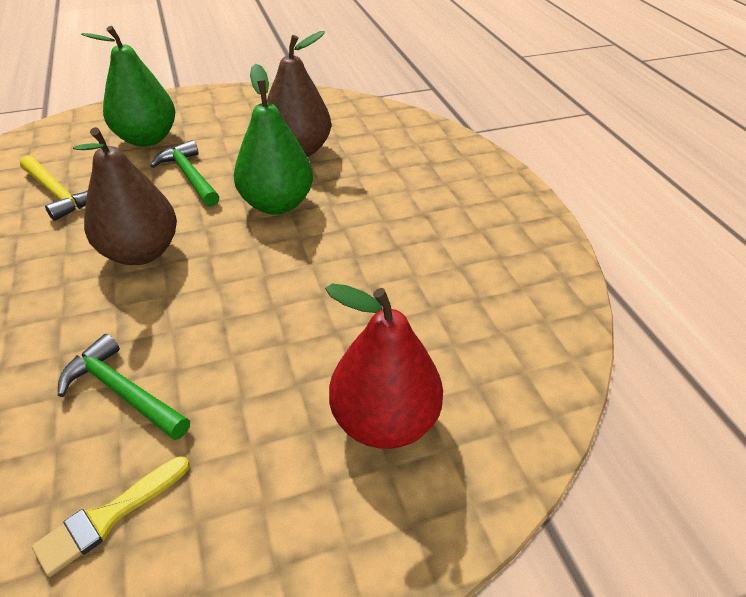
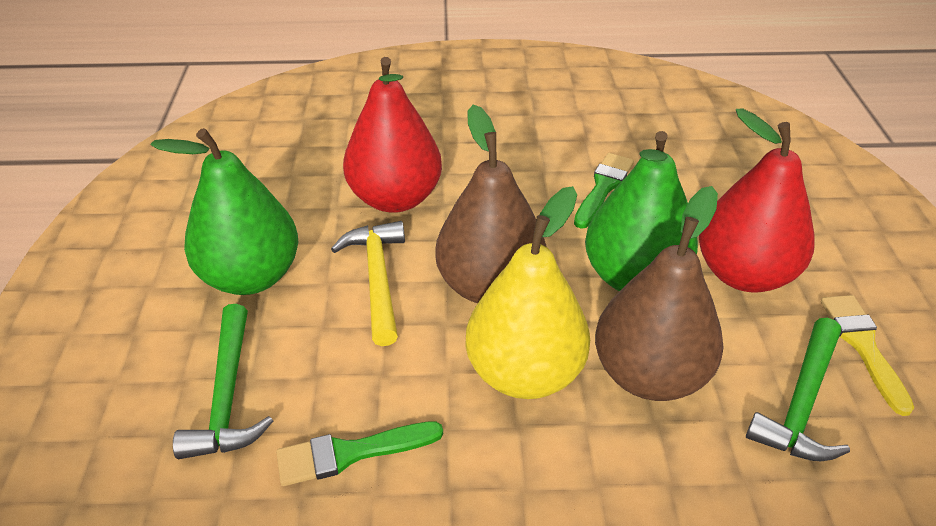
green brush: 0 -> 2
red pear: 1 -> 2
yellow pear: 0 -> 1

